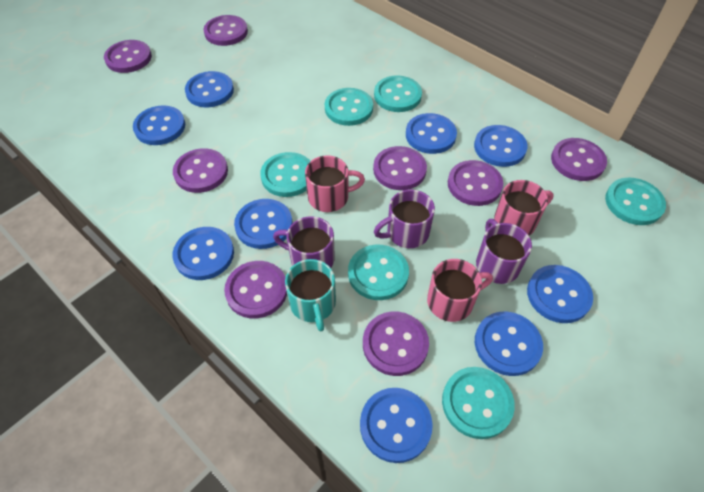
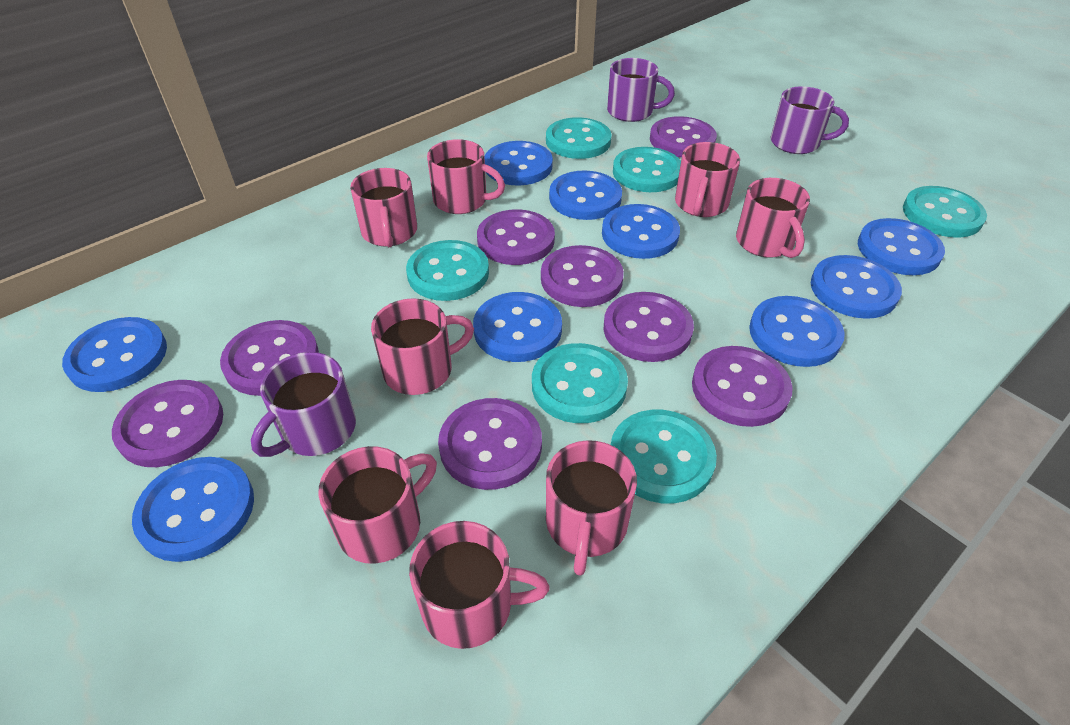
pink mug: 3 -> 8
turquoise mug: 1 -> 0

